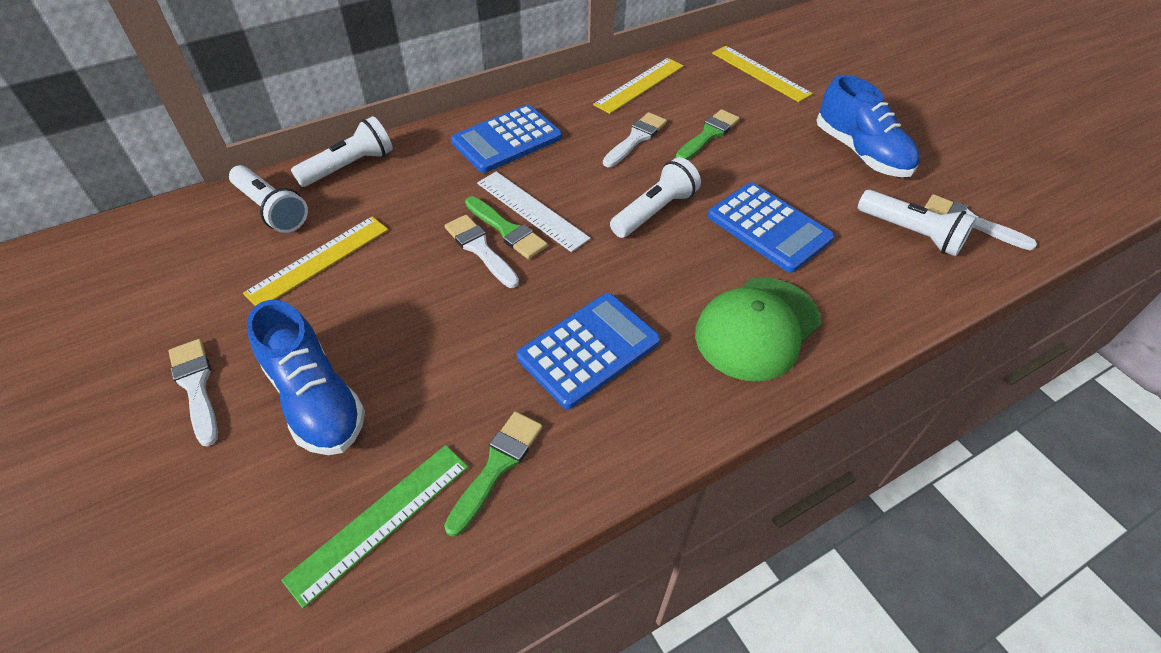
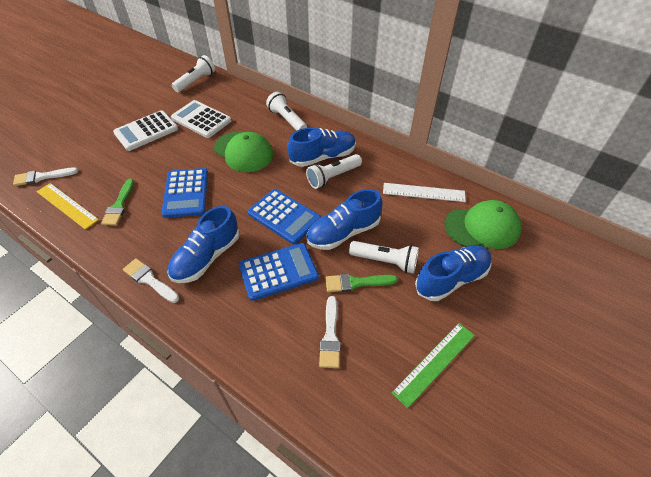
blue shoe: 2 -> 4
green brush: 3 -> 2
green cap: 1 -> 2
white brush: 4 -> 3
white calculator: 0 -> 2
yellow ruler: 3 -> 1

